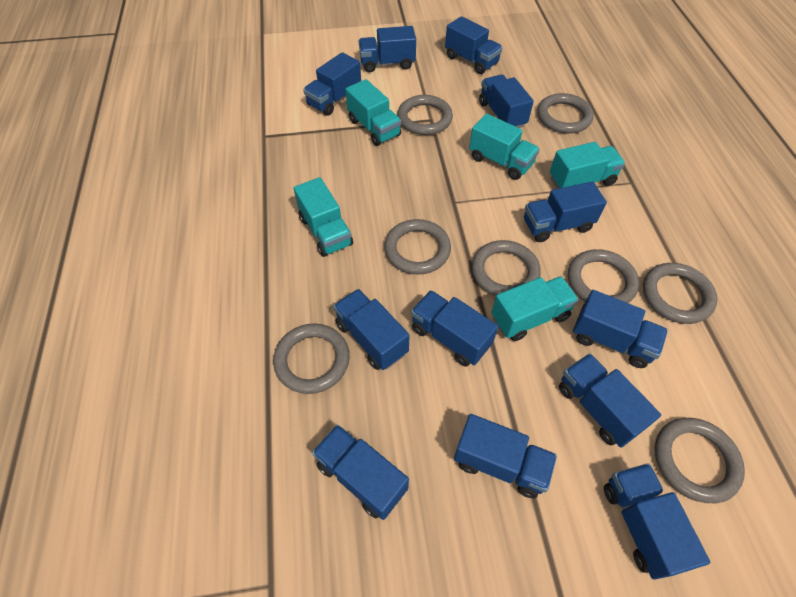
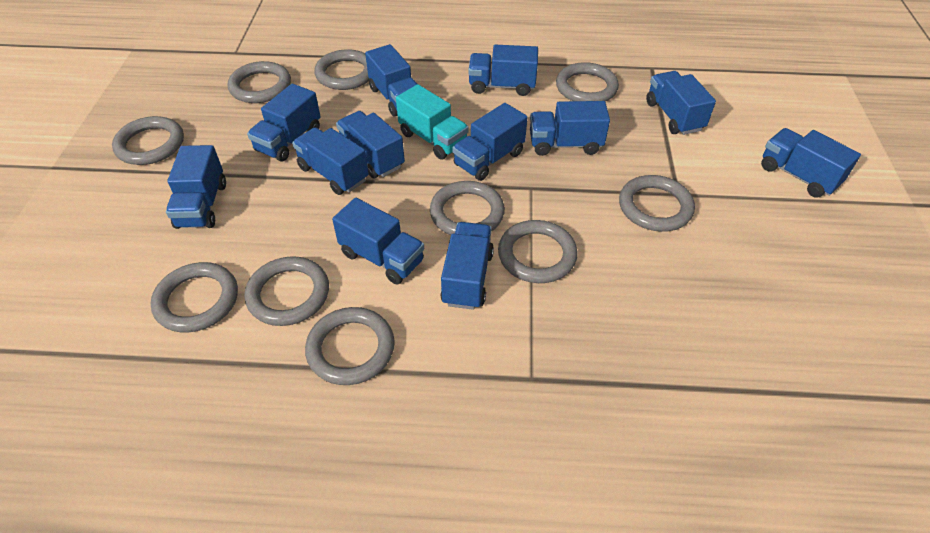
grey ring: 8 -> 10
turquoise truck: 5 -> 1

